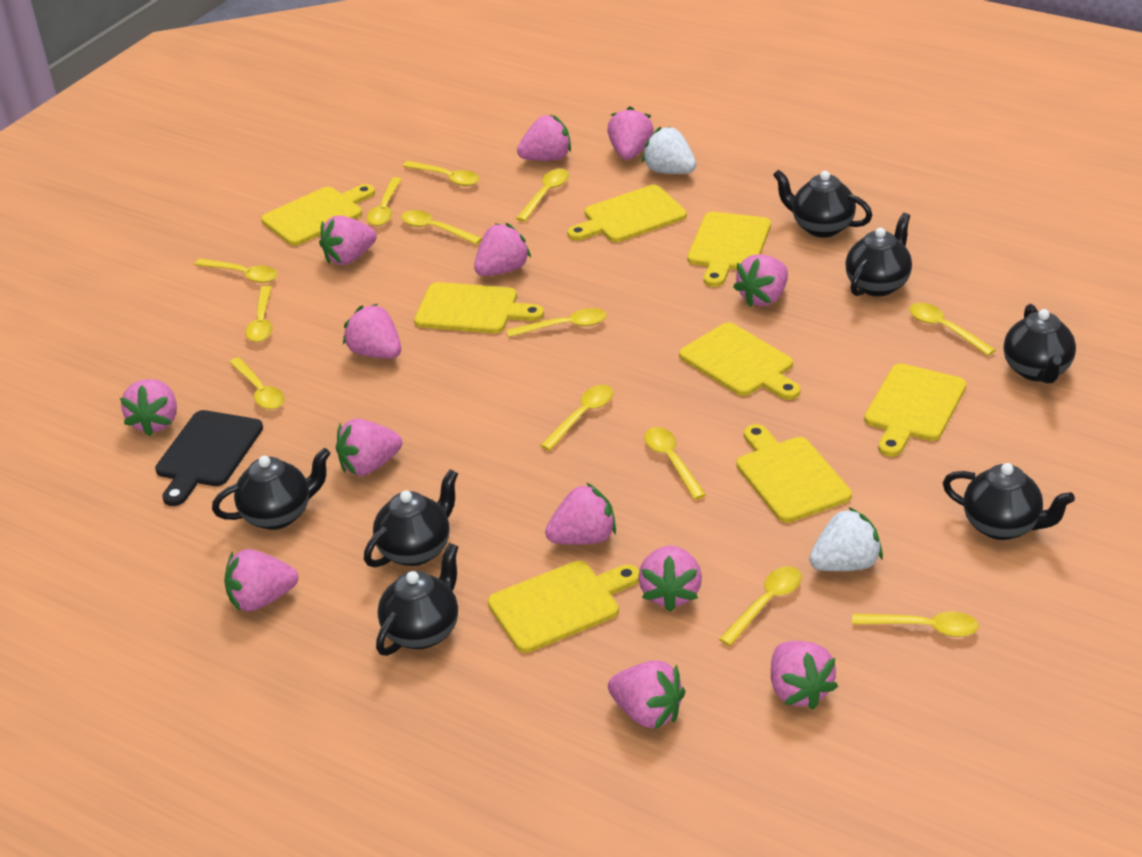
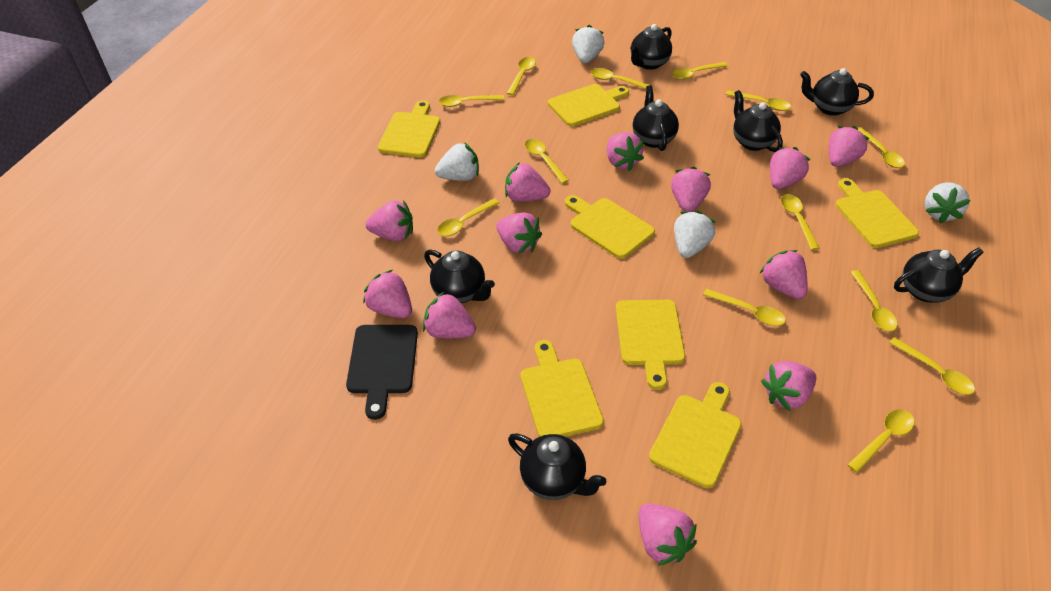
pink strawberry: 13 -> 12
white strawberry: 2 -> 4
yellow cutting board: 8 -> 7

